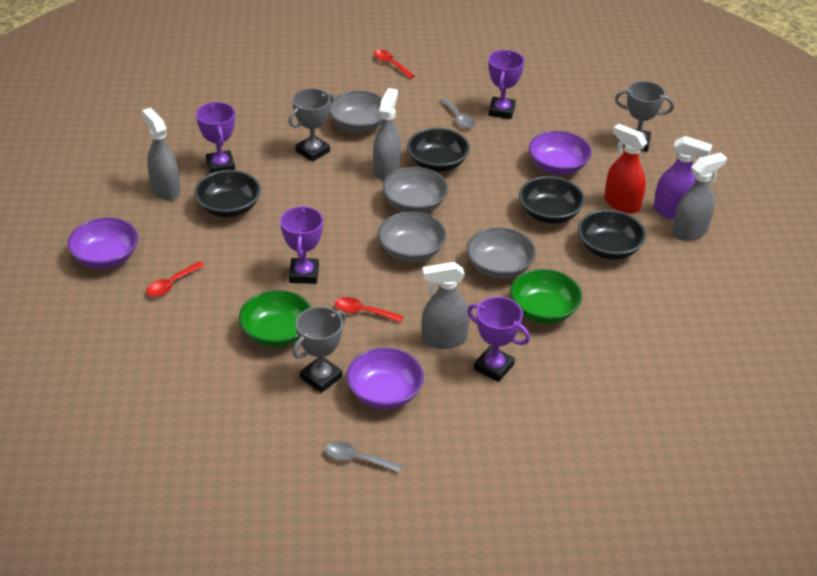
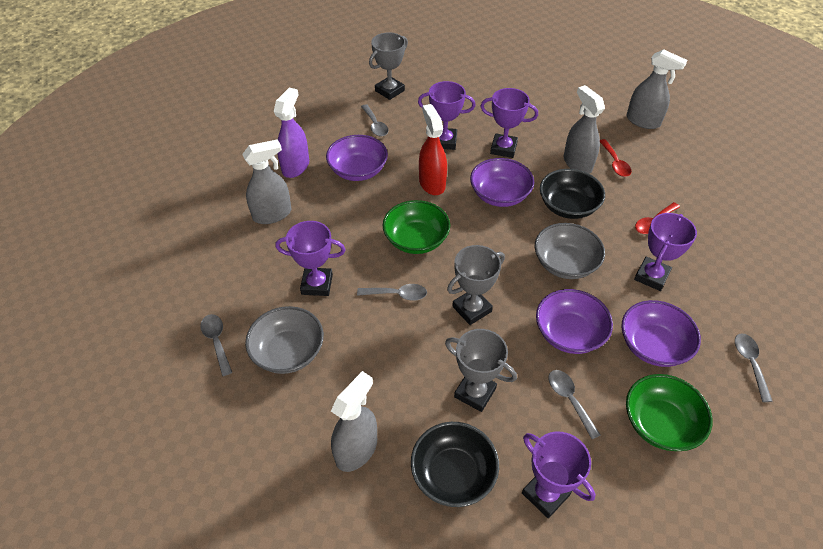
black bowl: 4 -> 2
grey bowl: 4 -> 2
grey spoon: 2 -> 5
purple bowl: 3 -> 4
purple trophy: 4 -> 5
red spoon: 3 -> 2

